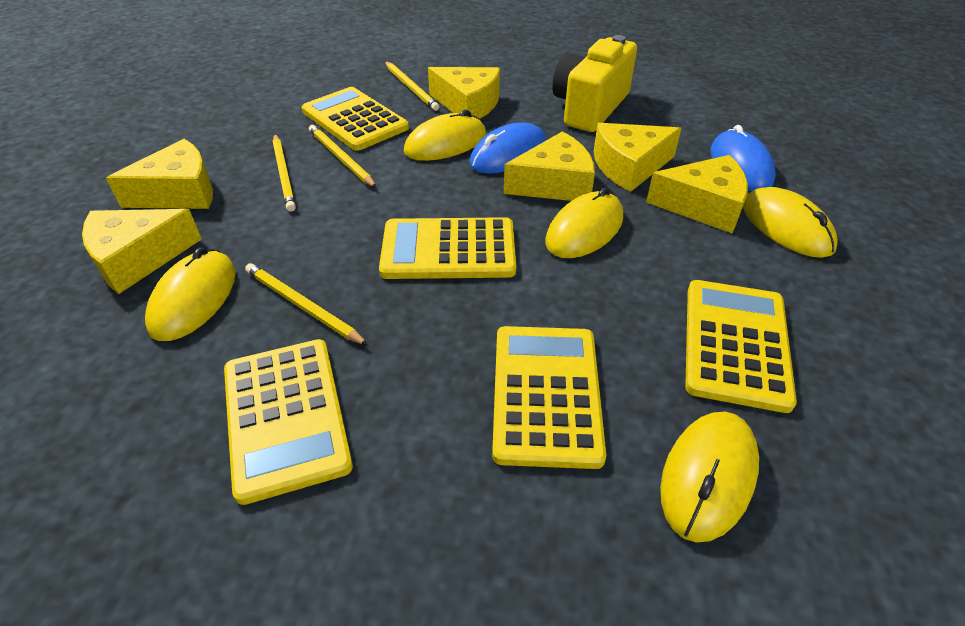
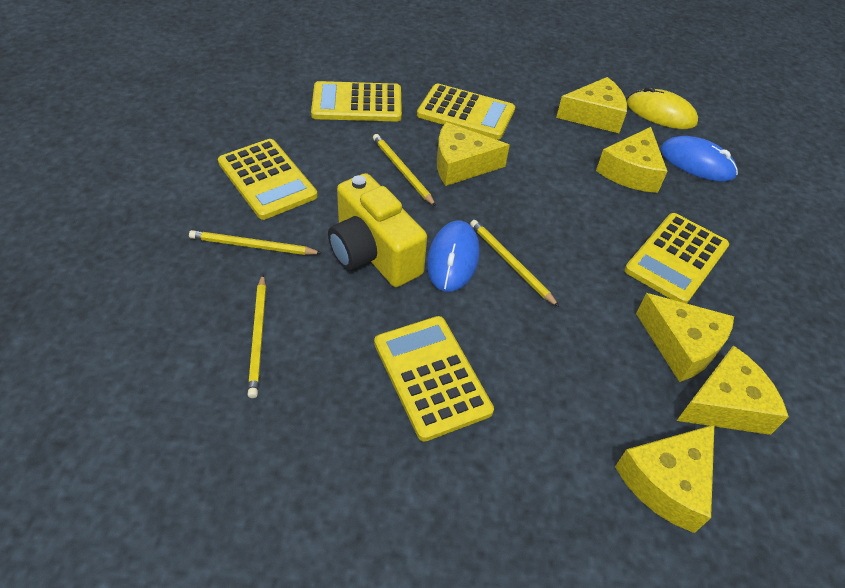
yellow mouse: 5 -> 1

